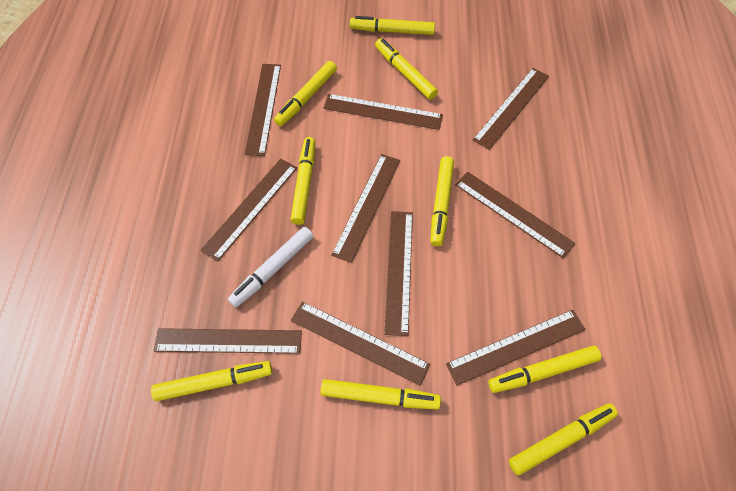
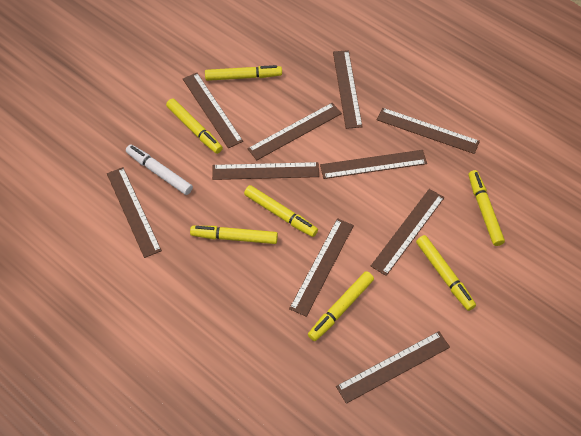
yellow marker: 9 -> 7

